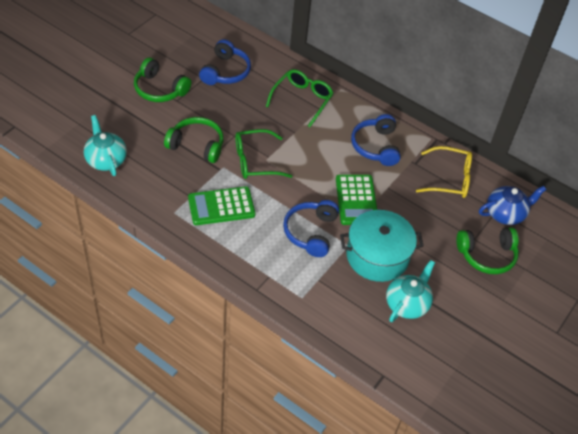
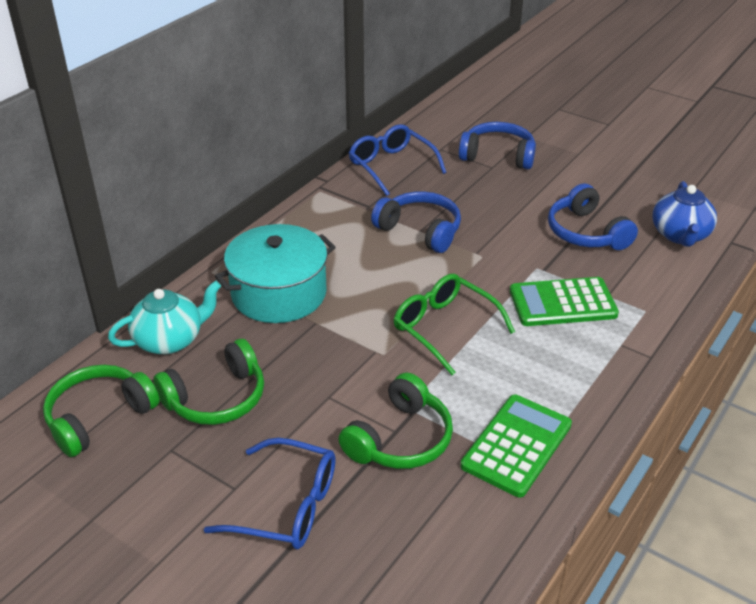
blue glasses: 0 -> 2
green glasses: 2 -> 1
turquoise teapot: 2 -> 1
yellow glasses: 1 -> 0

